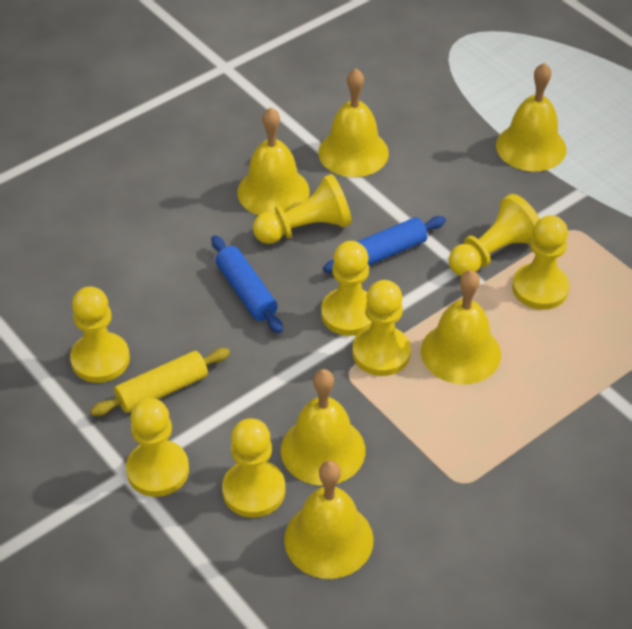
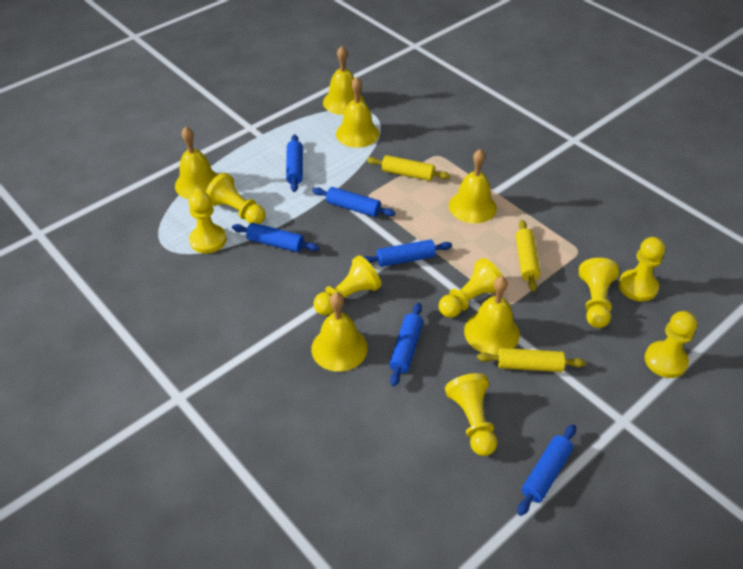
blue rolling pin: 2 -> 6
yellow rolling pin: 1 -> 3

